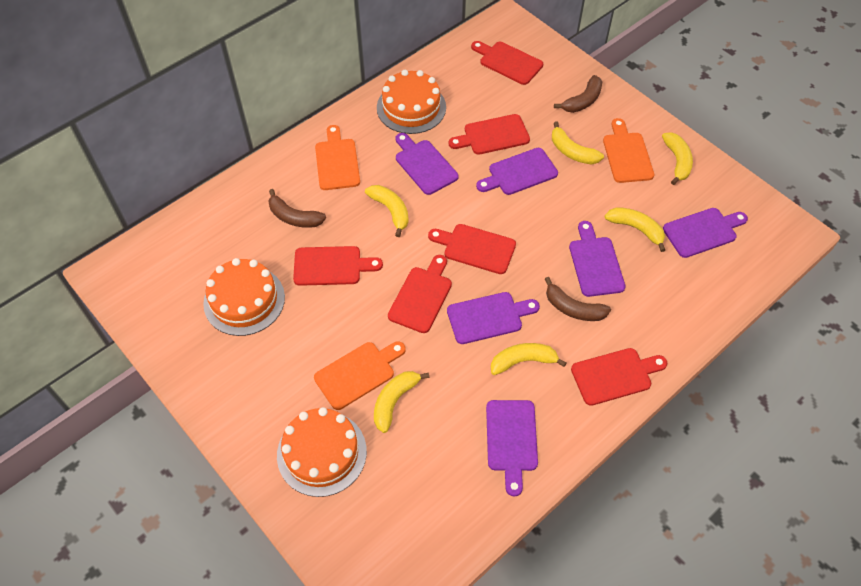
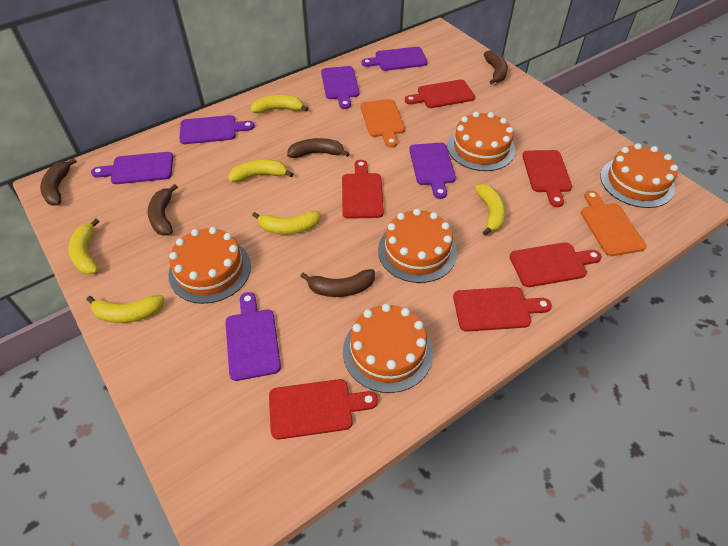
brown banana: 3 -> 5
orange cake: 3 -> 5
orange cutting board: 3 -> 2

